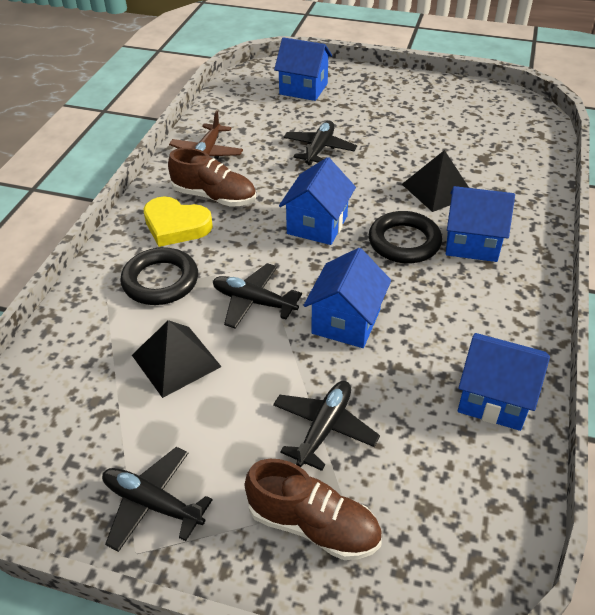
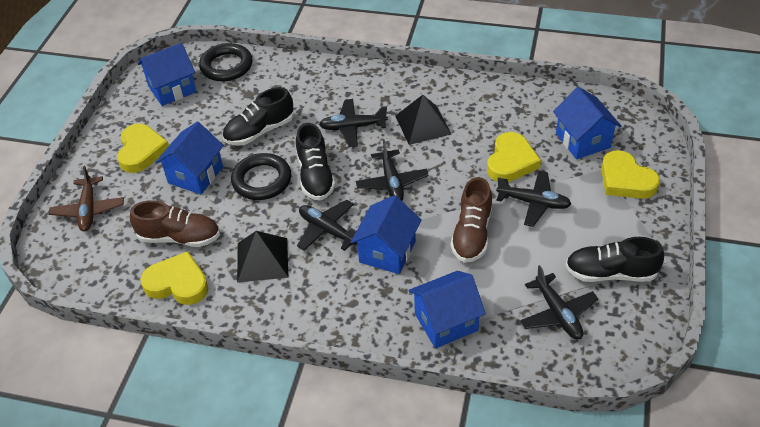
black plane: 4 -> 5
black shoe: 0 -> 3
yellow heart: 1 -> 4

